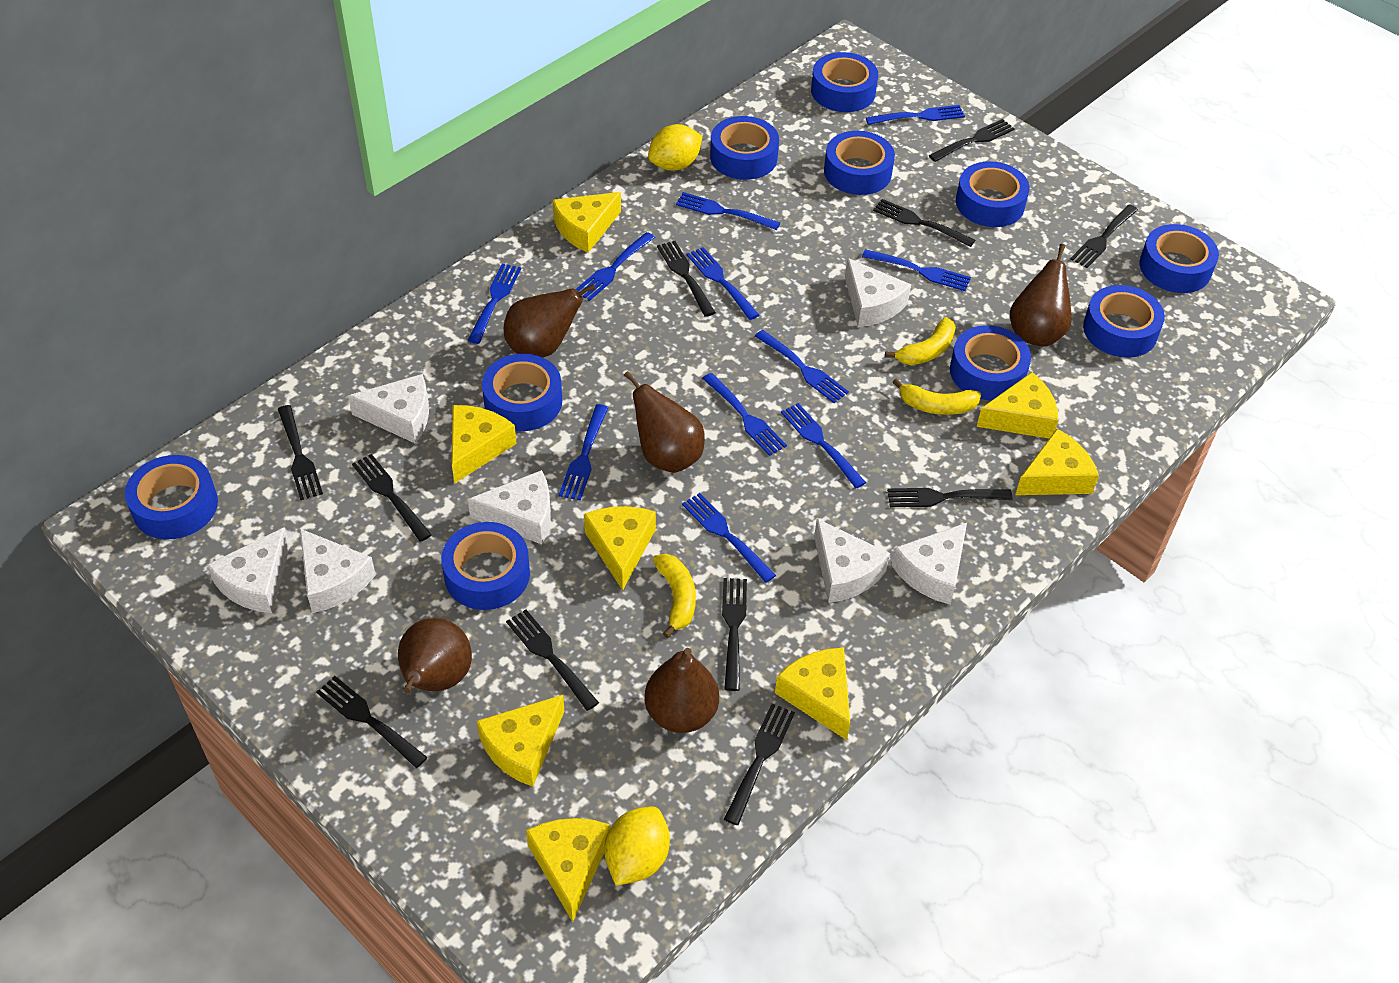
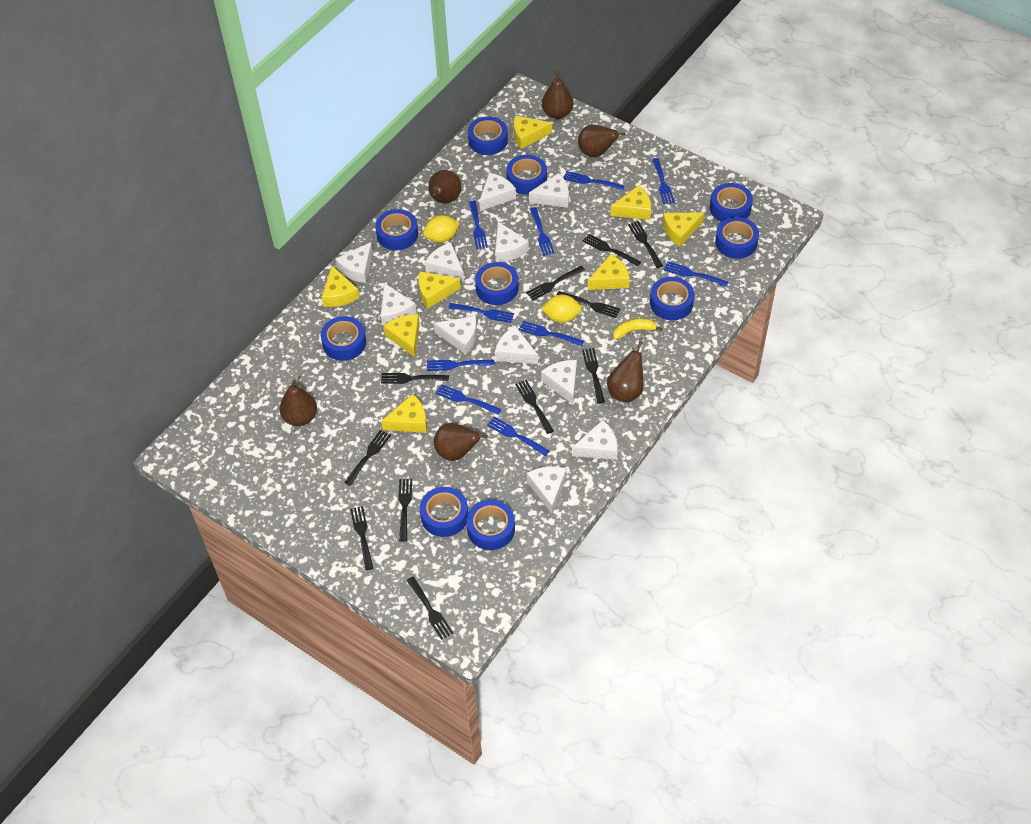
blue fork: 11 -> 10
brown pear: 5 -> 6
white cheese: 7 -> 11
yellow banana: 3 -> 1

